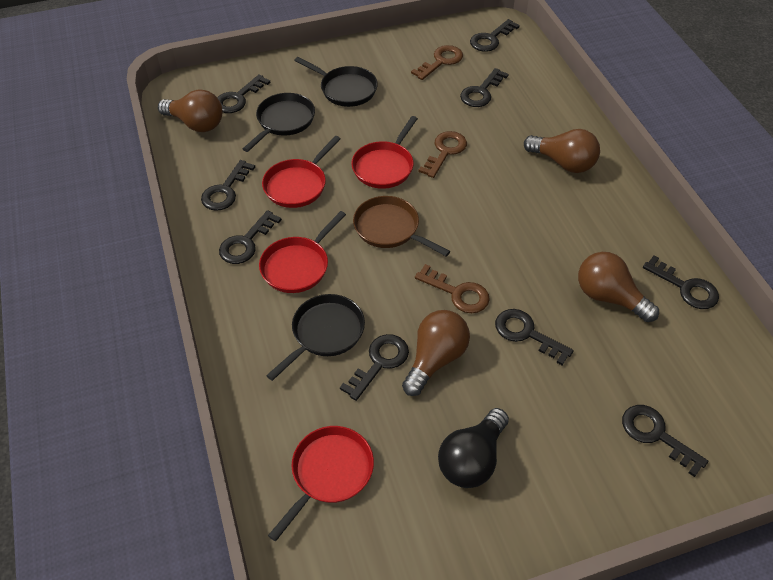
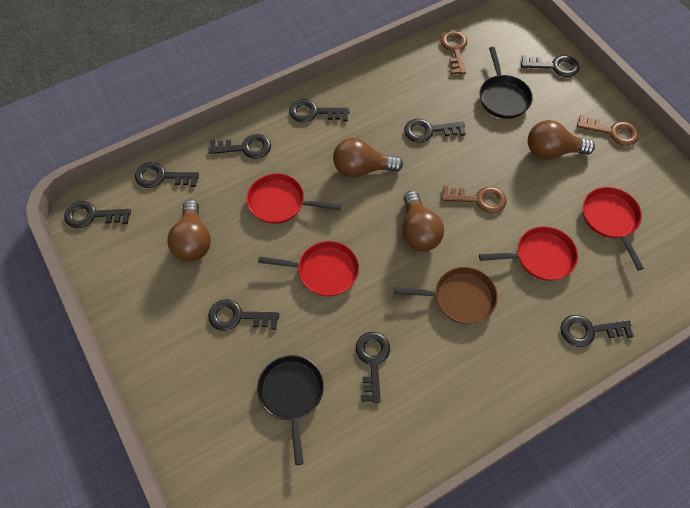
black light bulb: 1 -> 0
black pan: 3 -> 2

